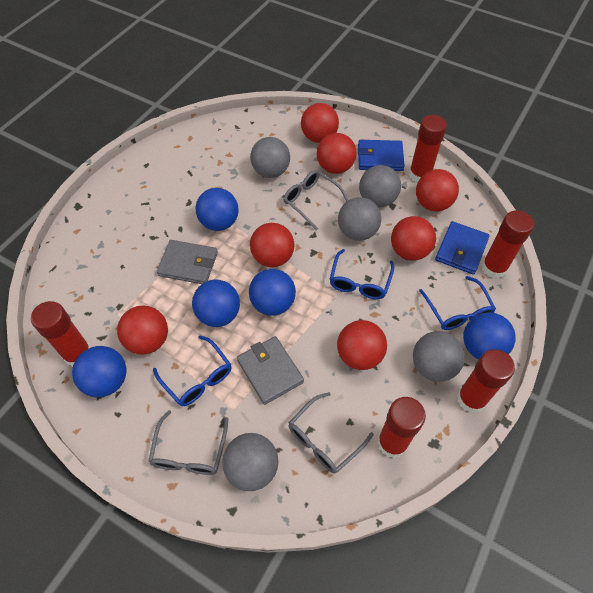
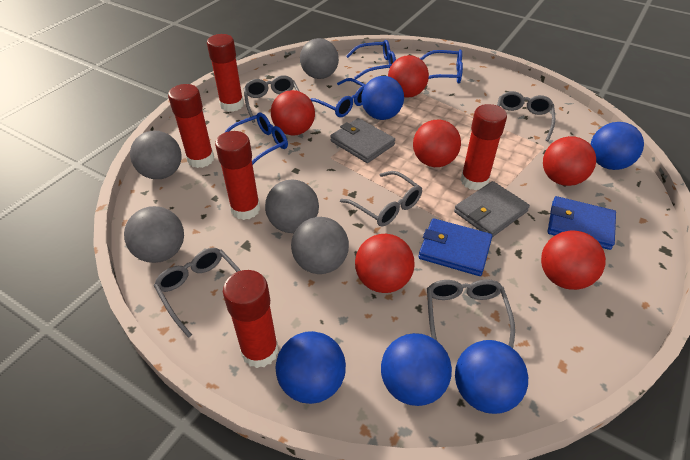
blue glasses: 3 -> 4
grey glasses: 3 -> 5
red ball: 7 -> 6

